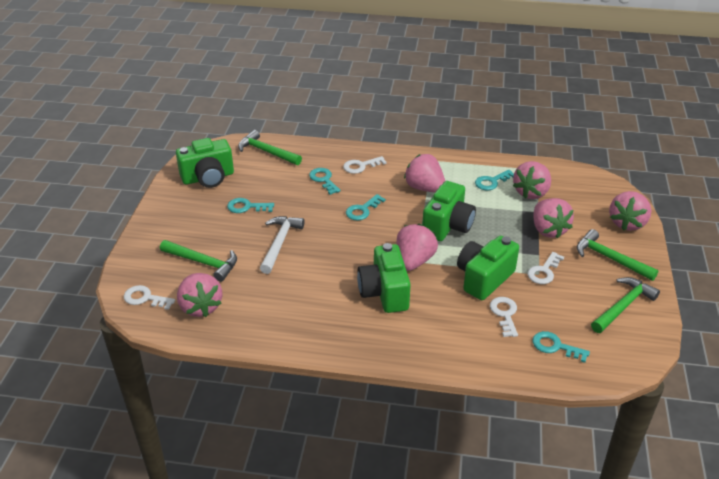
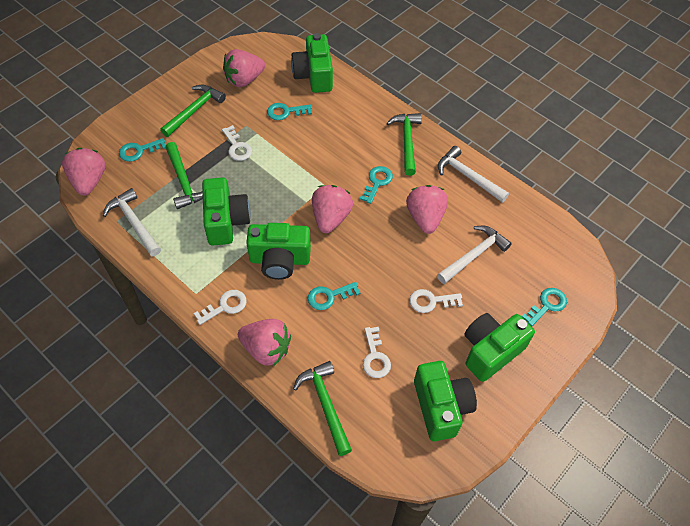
green camera: 4 -> 5
pink strawberry: 6 -> 5
white hammer: 1 -> 3

